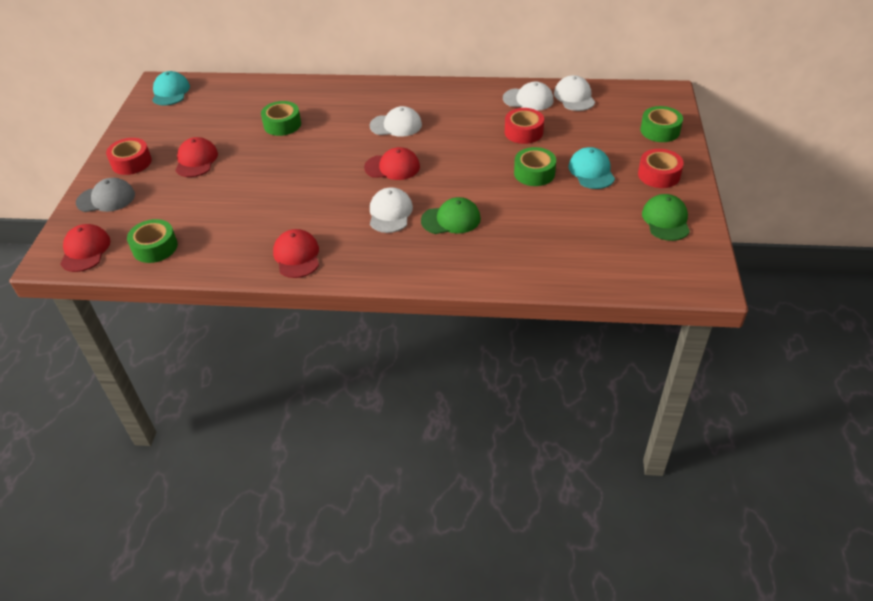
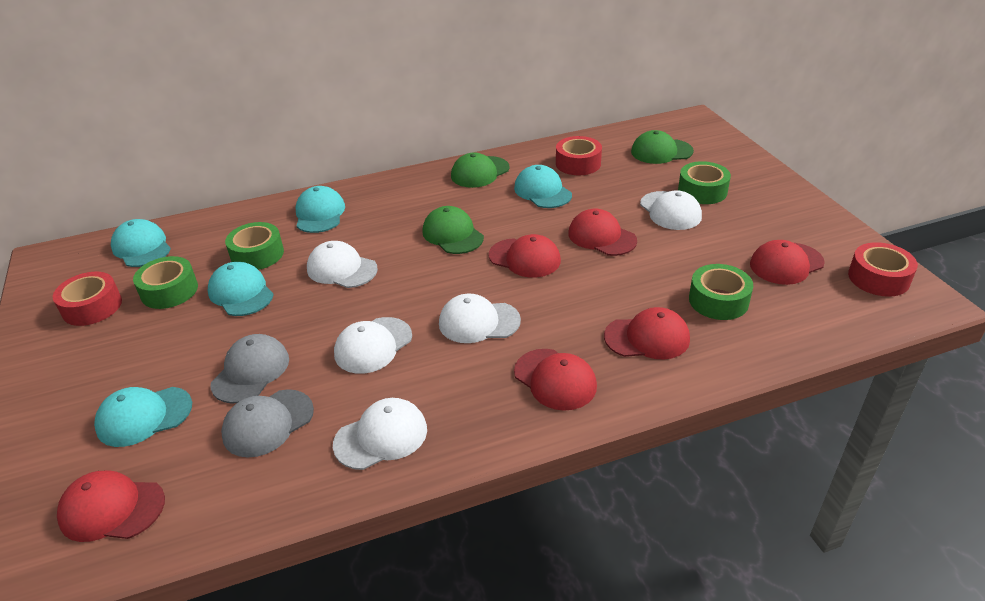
green cap: 2 -> 3
grey cap: 1 -> 2
red cap: 4 -> 6
turquoise cap: 2 -> 5
white cap: 4 -> 5

